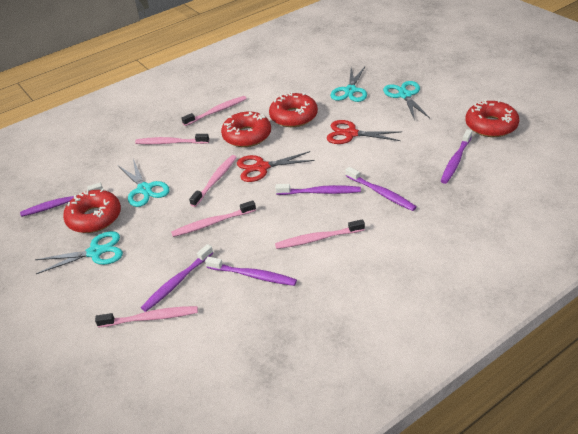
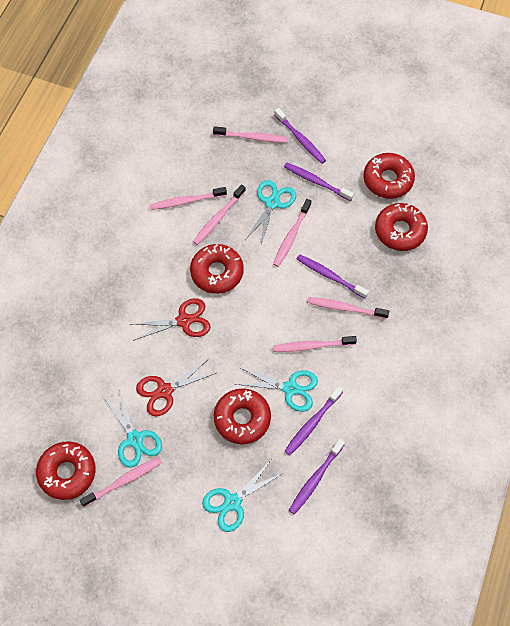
pink toothbrush: 6 -> 7
purple toothbrush: 6 -> 5
red donut: 4 -> 5

